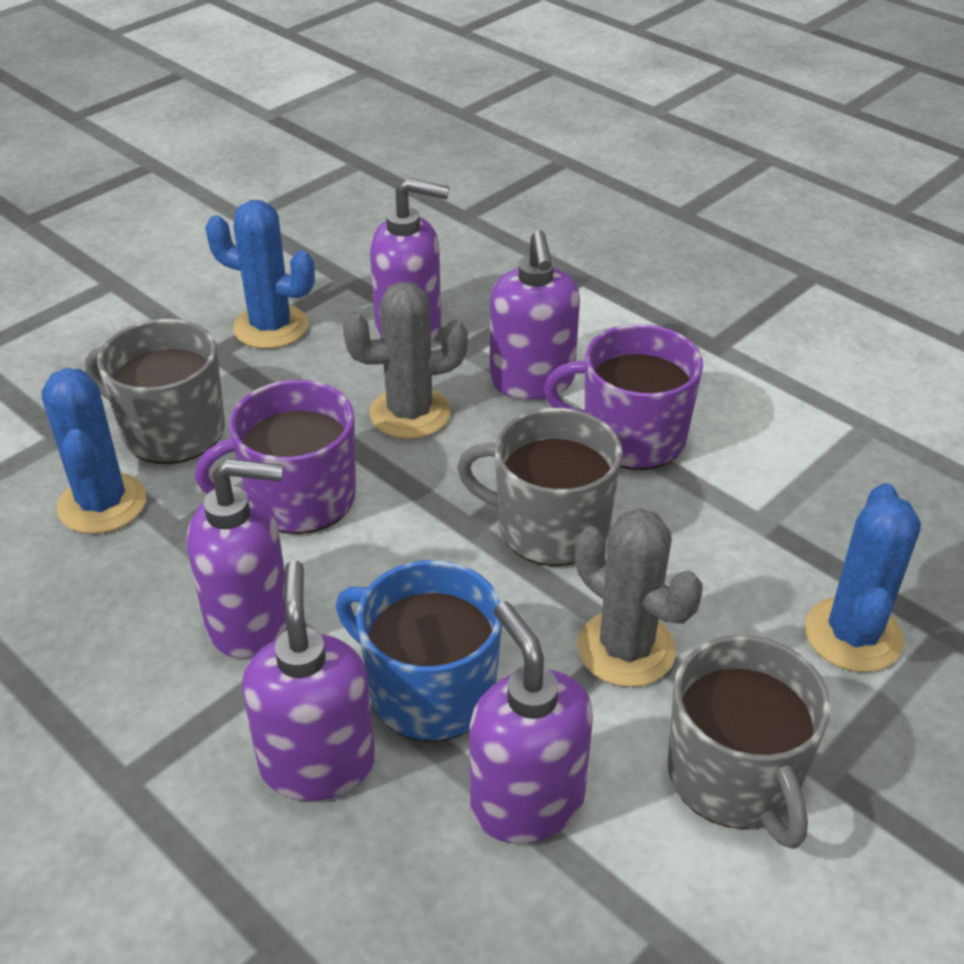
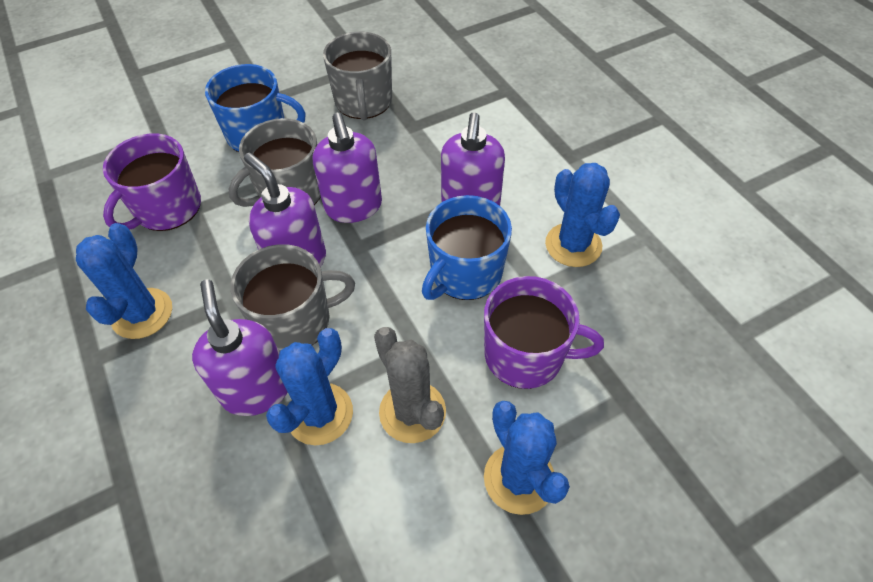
blue cactus: 3 -> 4
blue mug: 1 -> 2
grey cactus: 2 -> 1
purple soap dispenser: 5 -> 4

